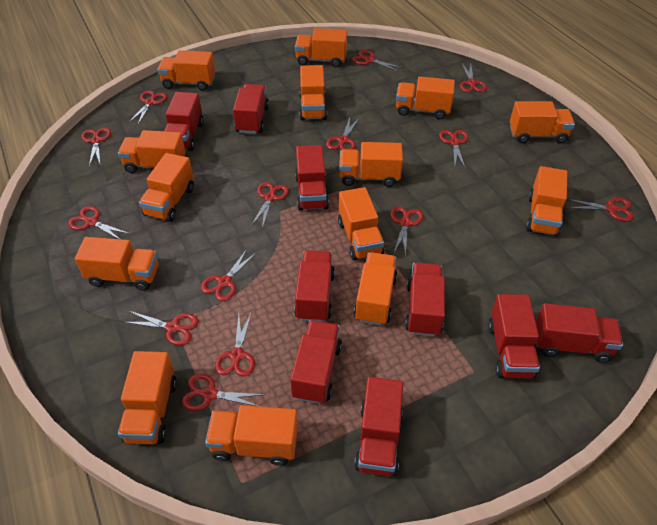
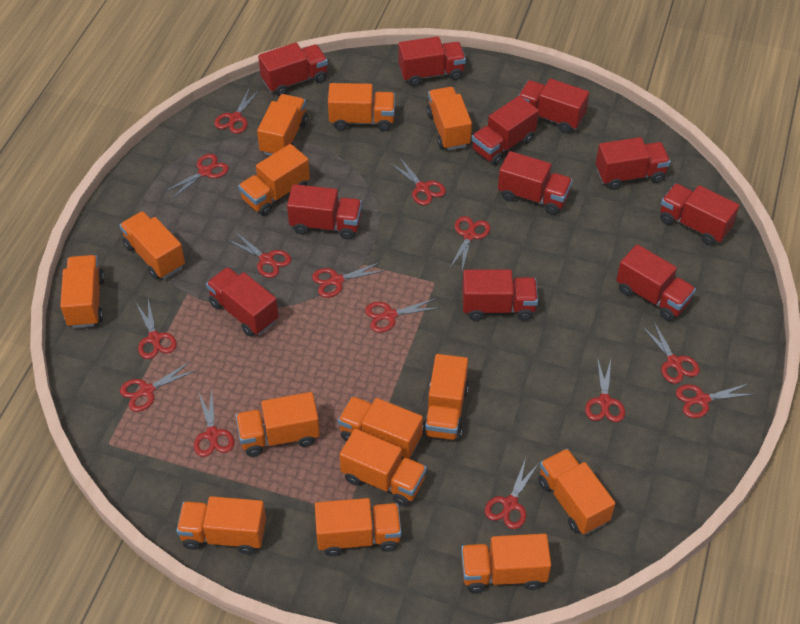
red truck: 9 -> 11

